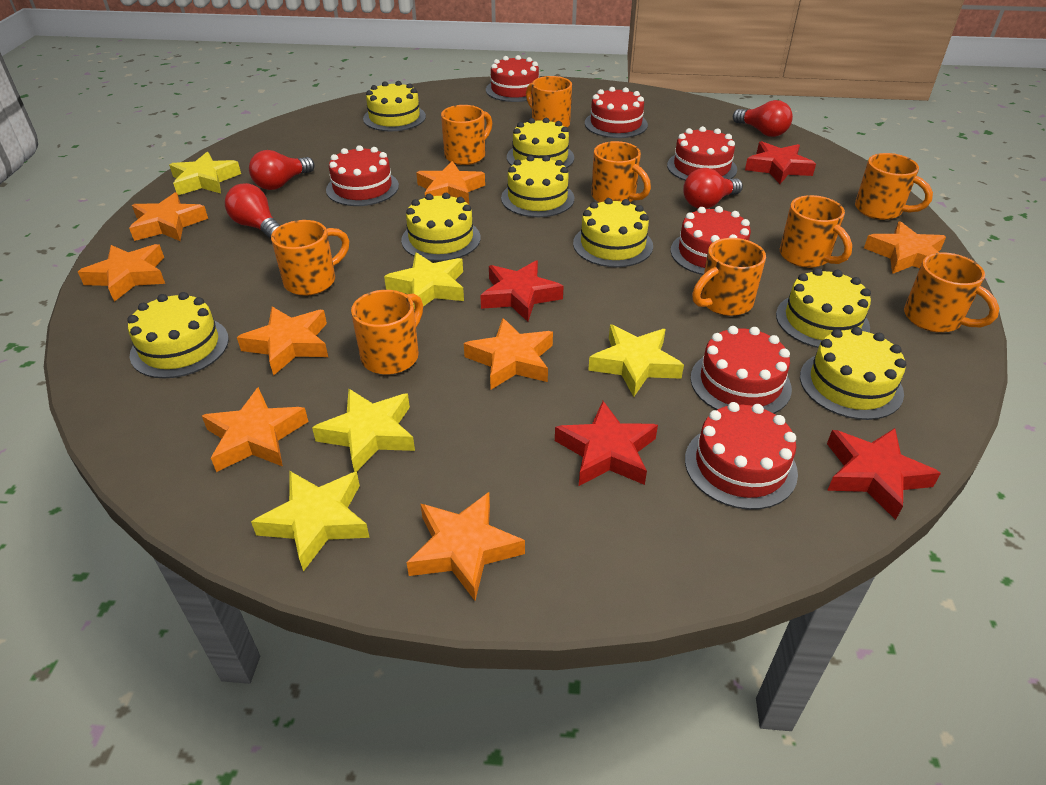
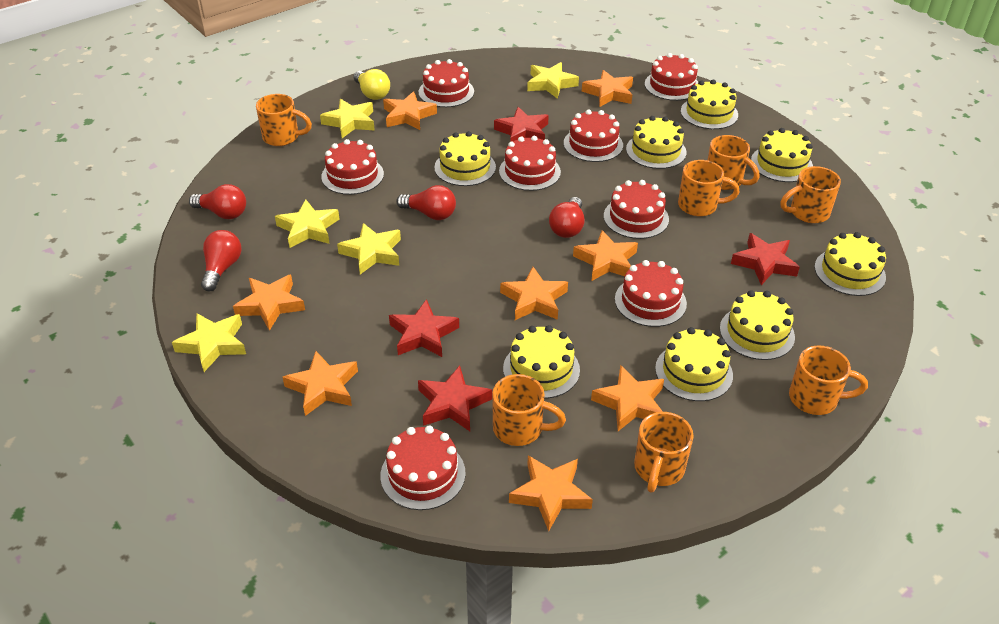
orange mug: 9 -> 7
red cake: 7 -> 8
yellow light bulb: 0 -> 1

